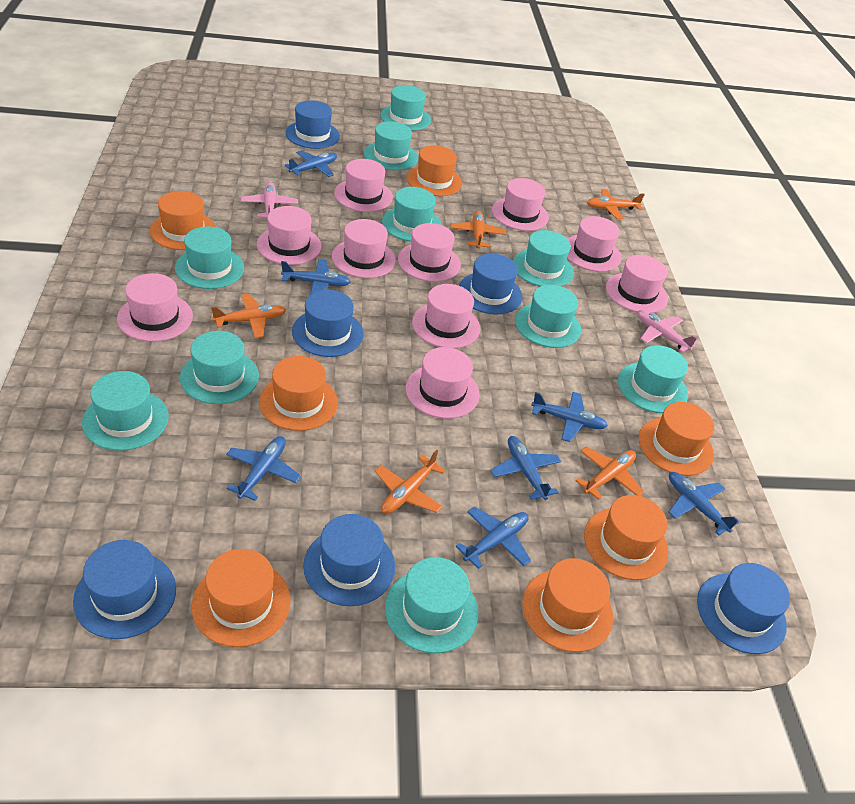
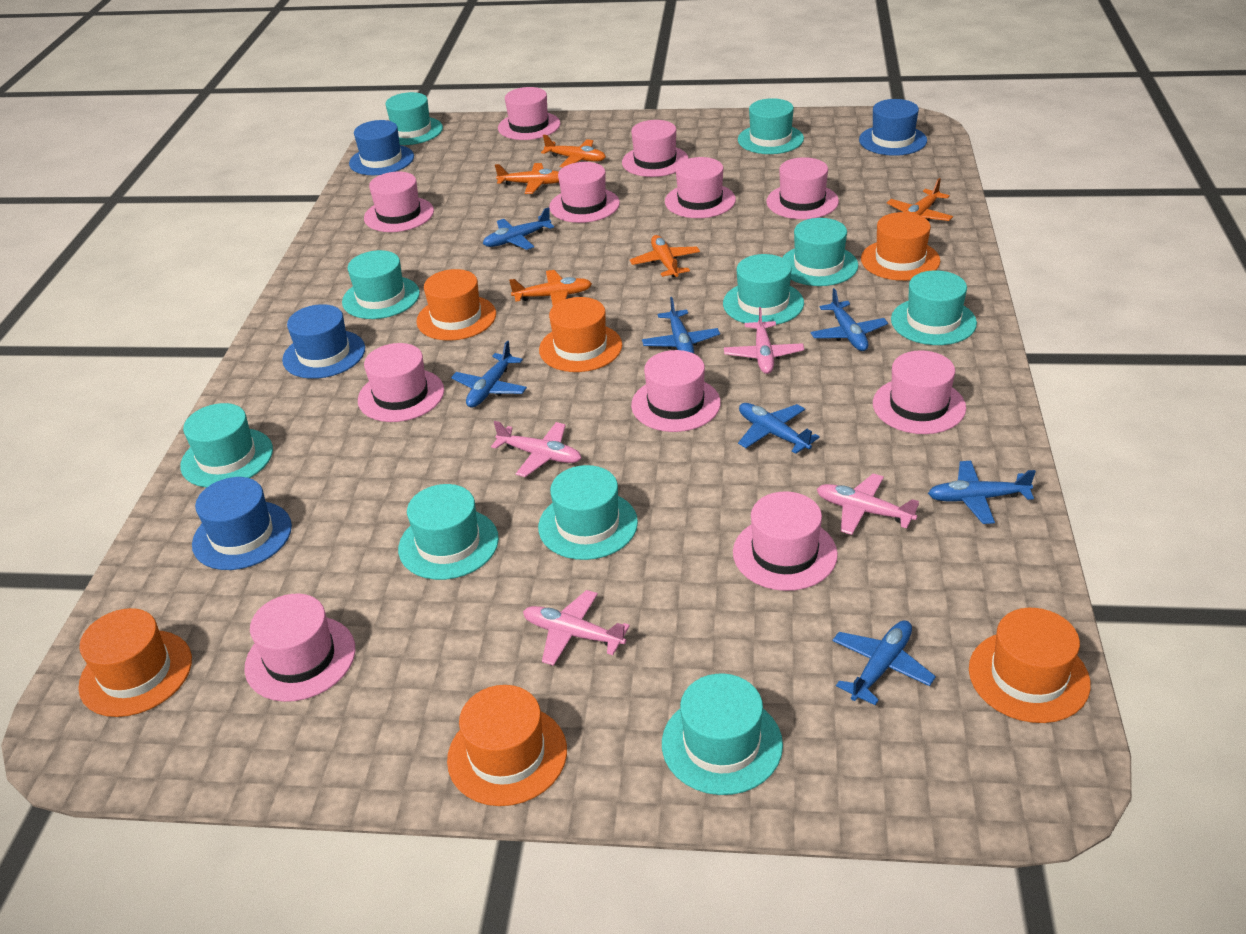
blue hat: 6 -> 4
orange hat: 7 -> 6
pink hat: 10 -> 11
pink plane: 2 -> 4

